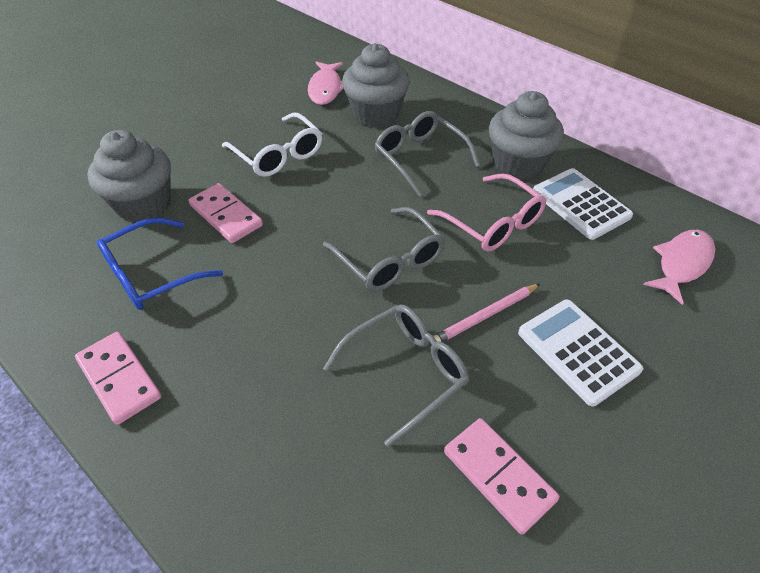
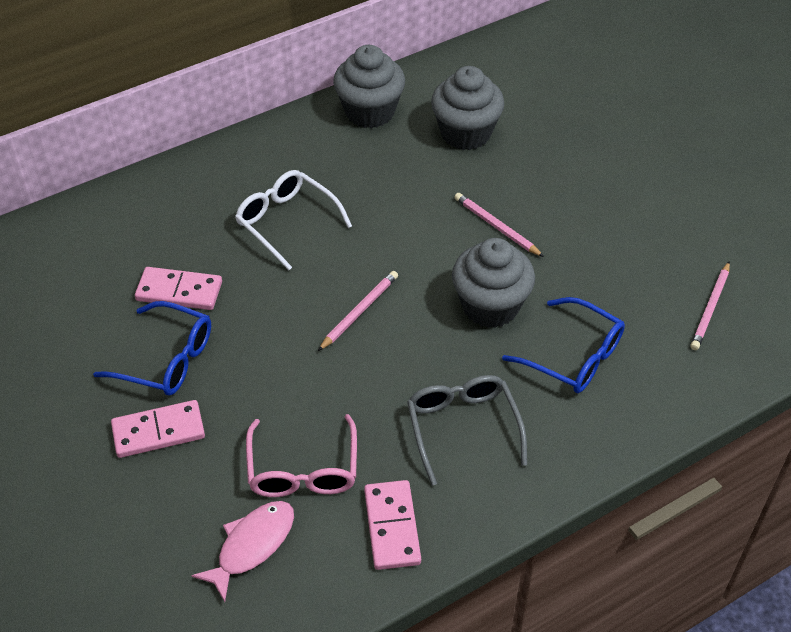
blue glasses: 1 -> 2
grey glasses: 3 -> 1
pink fish: 2 -> 1
pink pencil: 1 -> 3
white calculator: 2 -> 0

